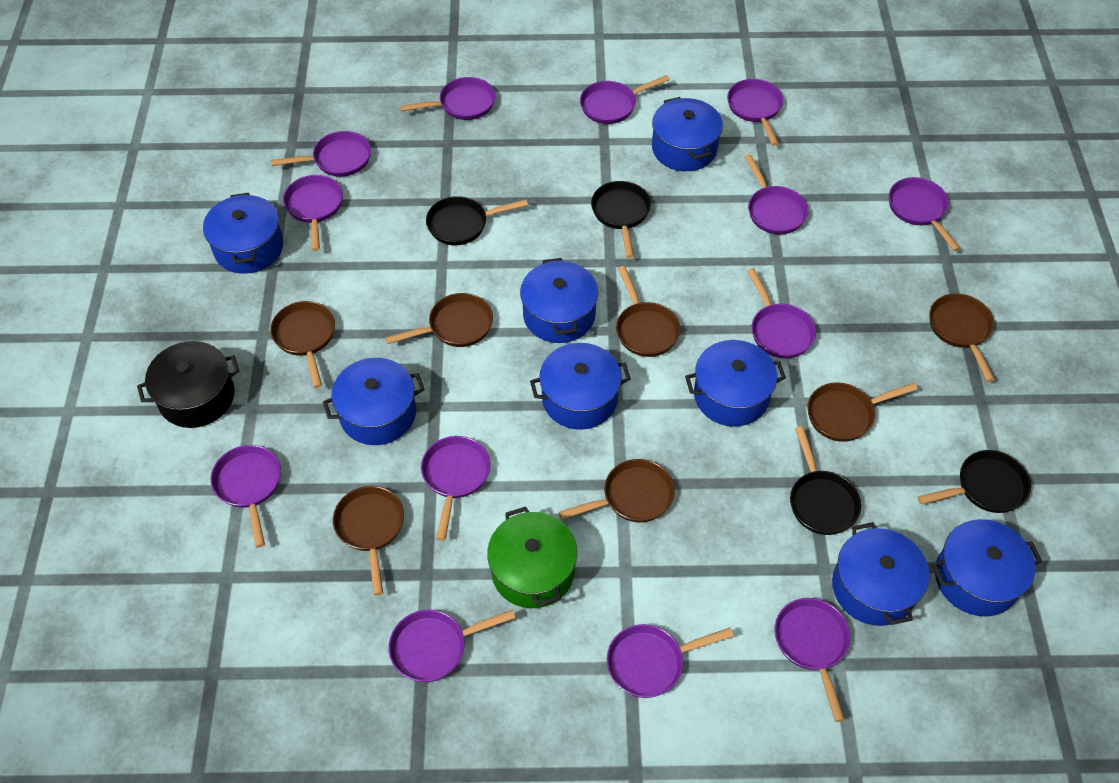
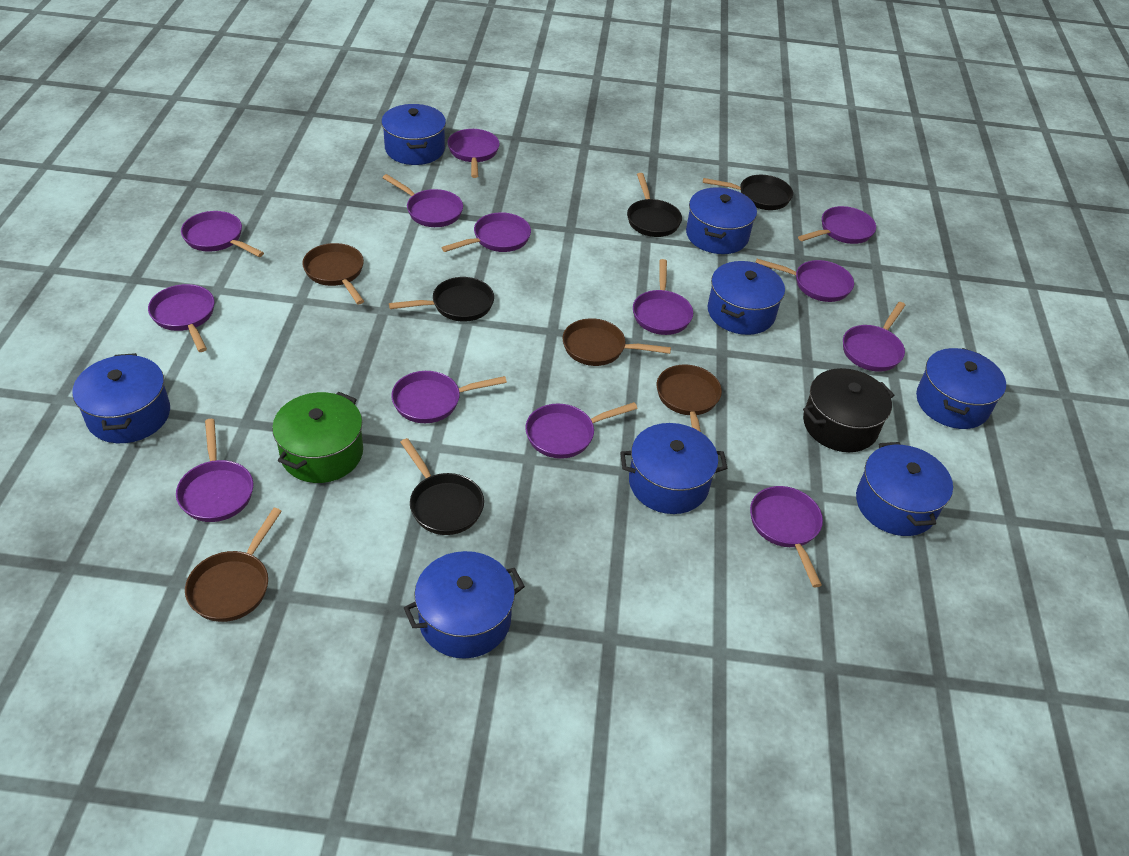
brown pan: 7 -> 4

